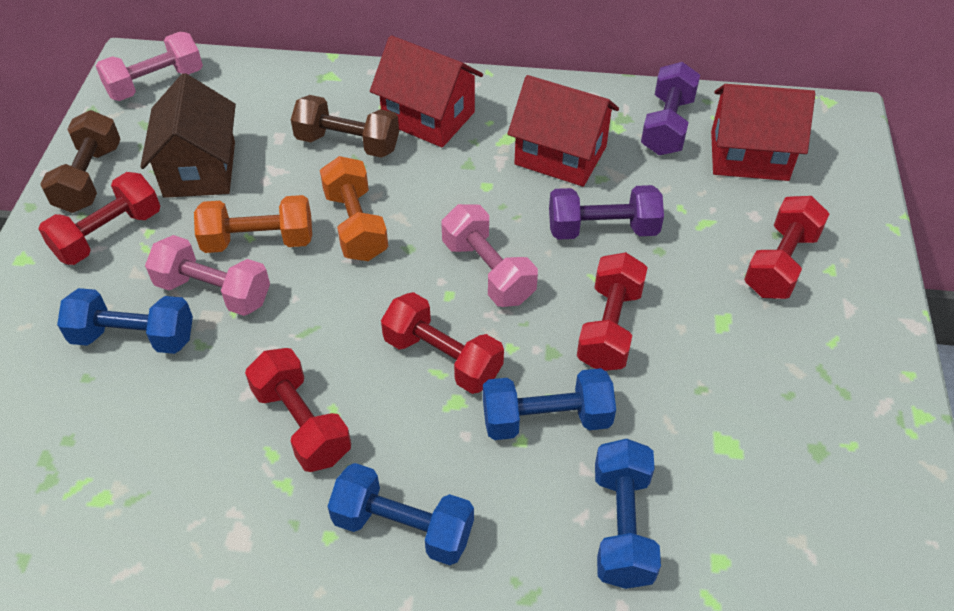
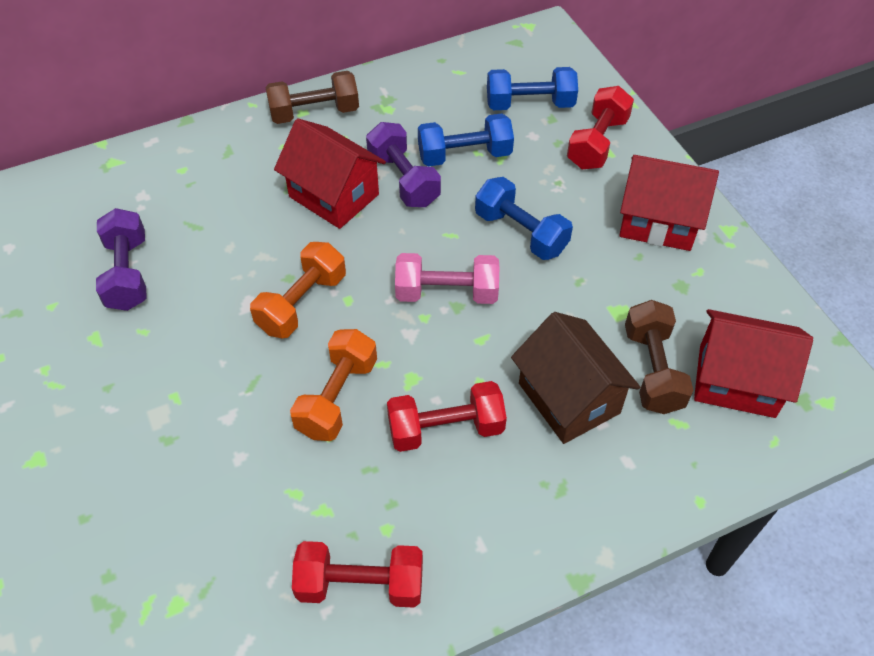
blue dumbbell: 4 -> 3
pink dumbbell: 3 -> 1
red dumbbell: 5 -> 3

